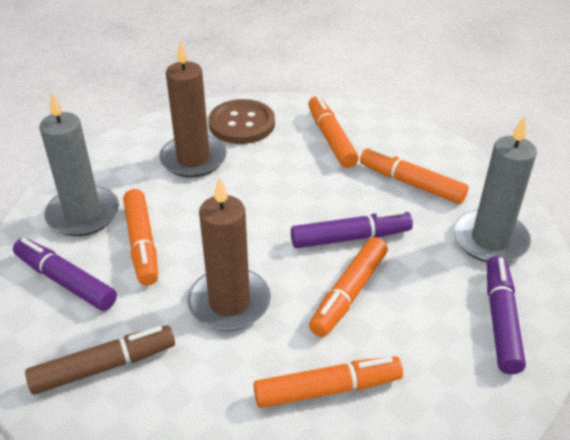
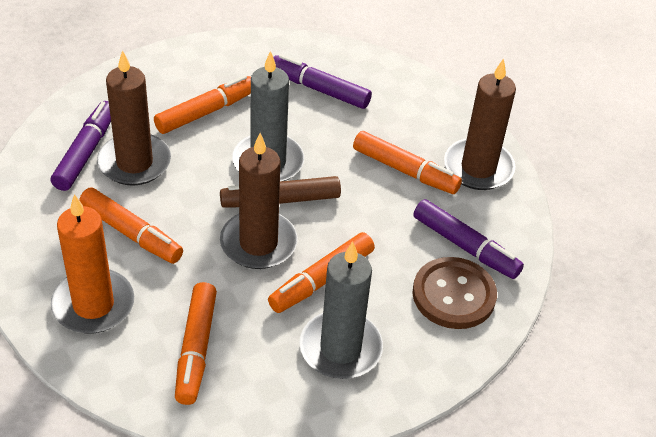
brown candle: 2 -> 3
orange candle: 0 -> 1

